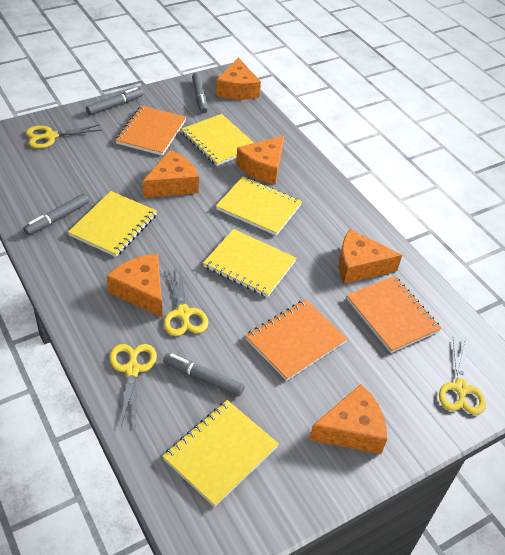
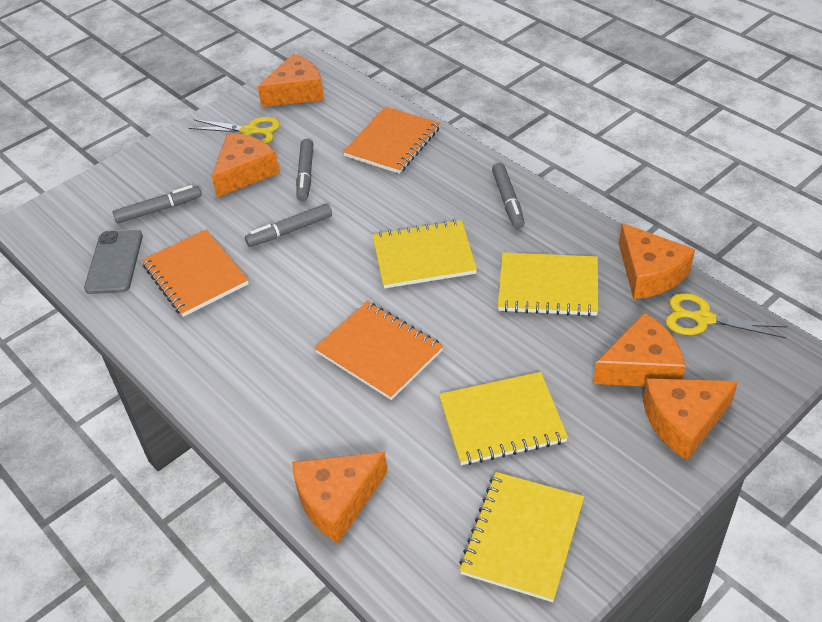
grey phone: 0 -> 1
yellow notebook: 5 -> 4
yellow scissors: 4 -> 2

